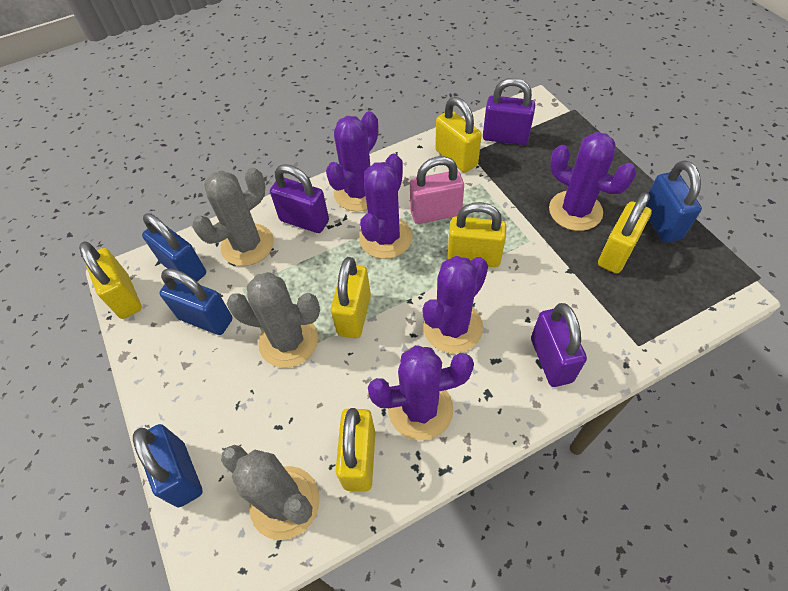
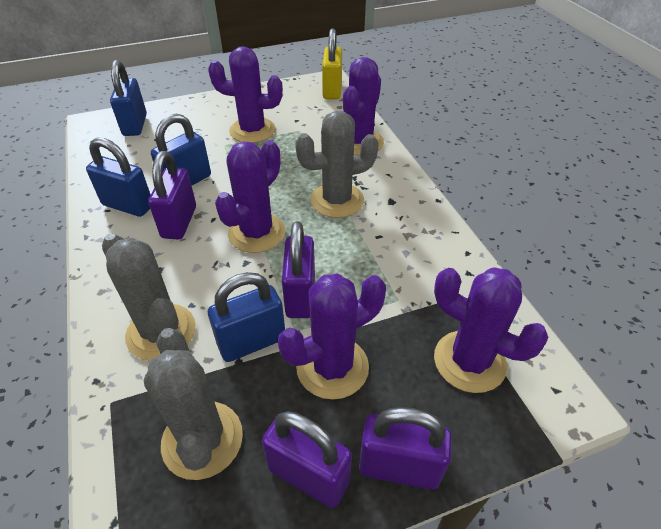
pink padlock: 1 -> 0
purple padlock: 3 -> 4
yellow padlock: 6 -> 1

